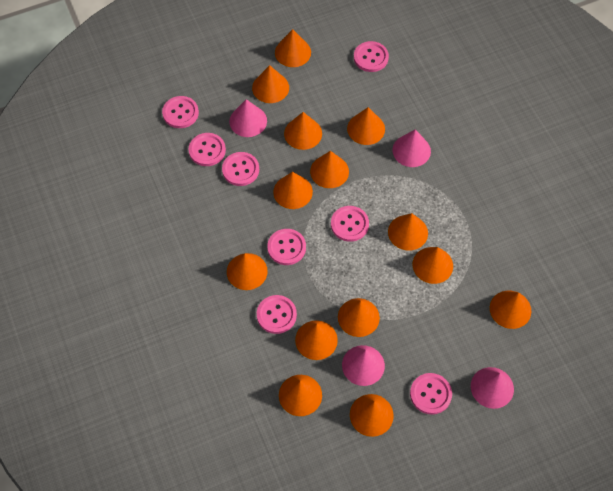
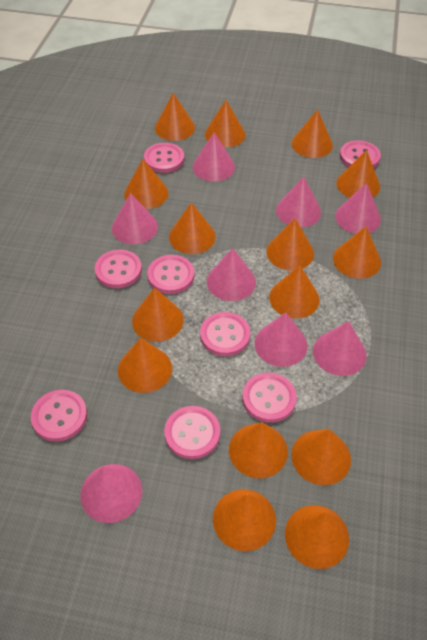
orange cone: 14 -> 15
pink cone: 4 -> 8

